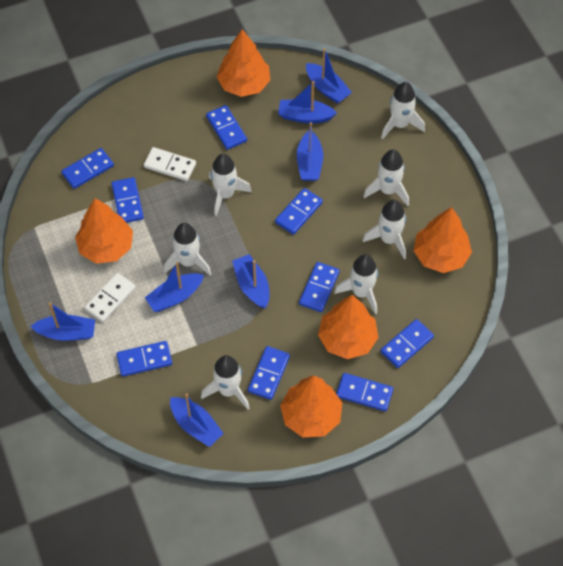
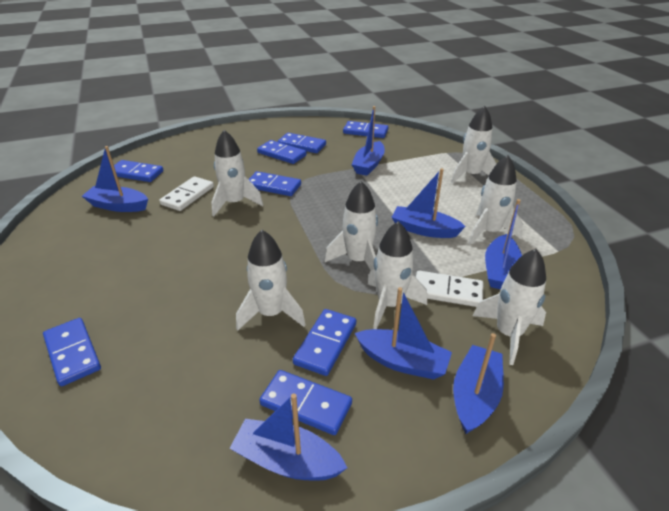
blue domino: 9 -> 8
orange tree: 5 -> 0

